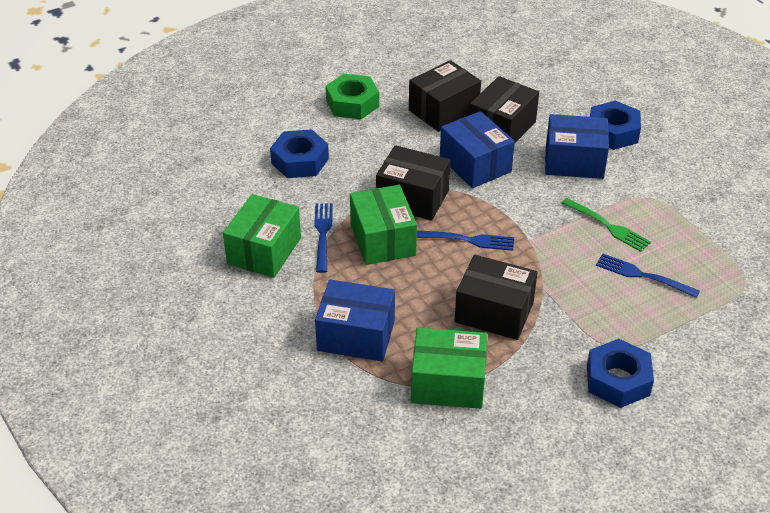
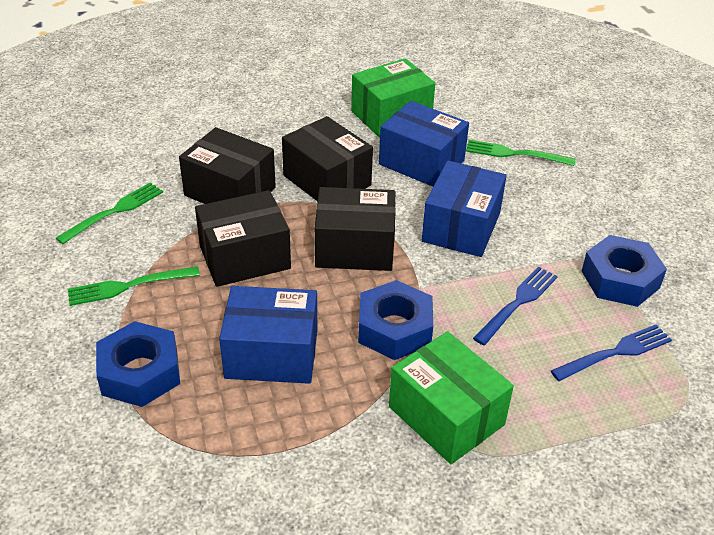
blue fork: 3 -> 2
green box: 3 -> 2
green fork: 1 -> 3
green nut: 1 -> 0

